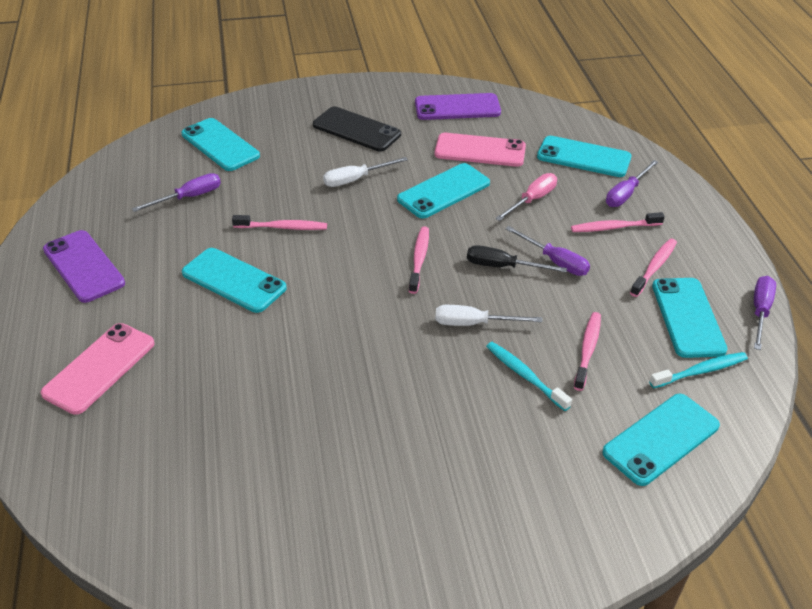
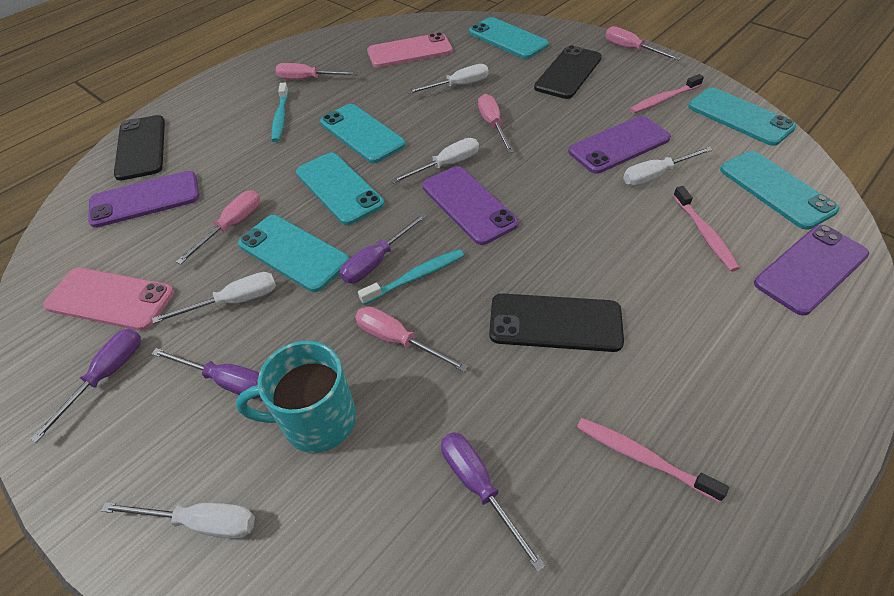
black phone: 1 -> 3
black screwdriver: 1 -> 0
pink screwdriver: 1 -> 5
pink toothbrush: 5 -> 3
purple phone: 2 -> 4
turquoise mug: 0 -> 1
white screwdriver: 2 -> 5

